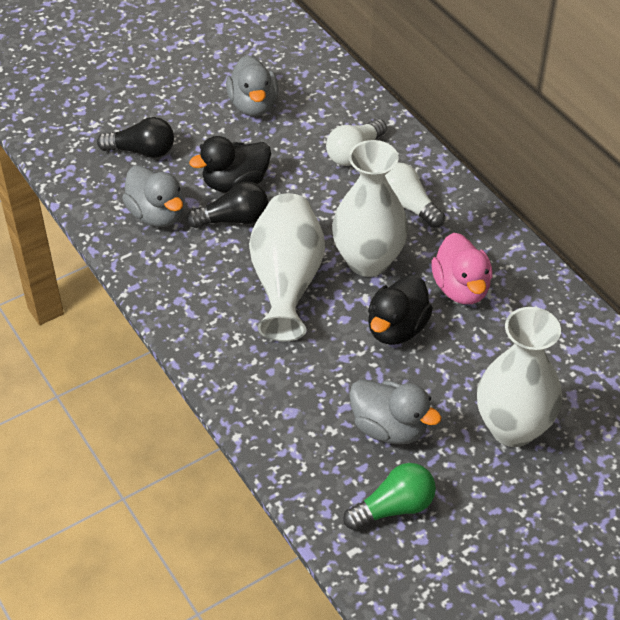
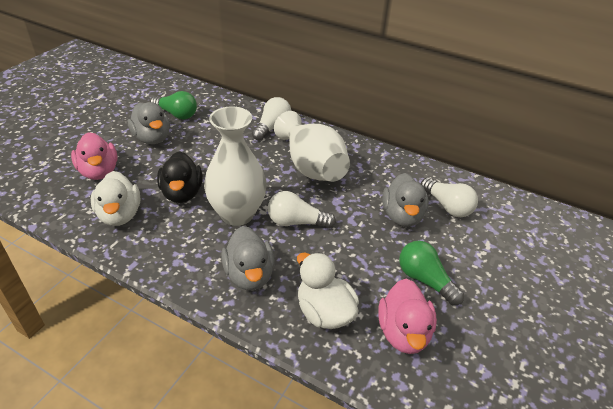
black duck: 2 -> 1
black light bulb: 2 -> 0
green light bulb: 1 -> 2
pink duck: 1 -> 2
white duck: 0 -> 2
white light bulb: 2 -> 3
white vase: 3 -> 2

